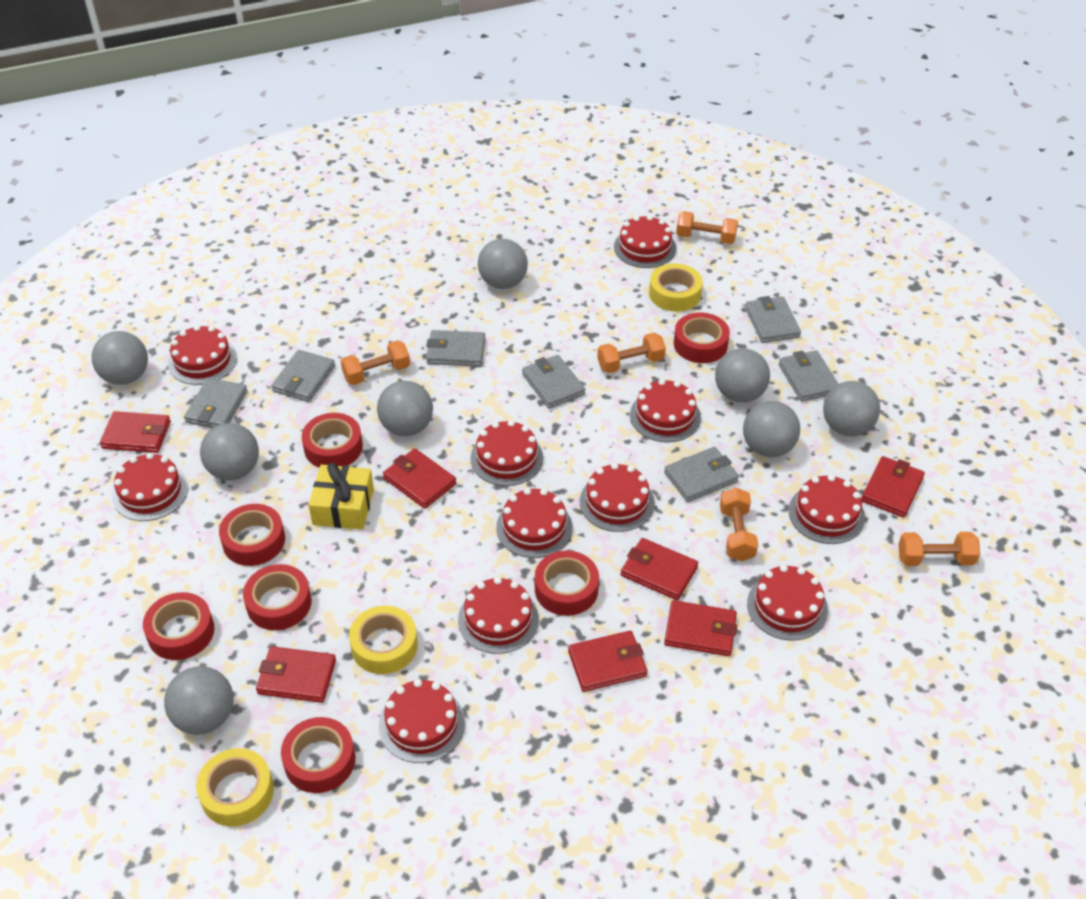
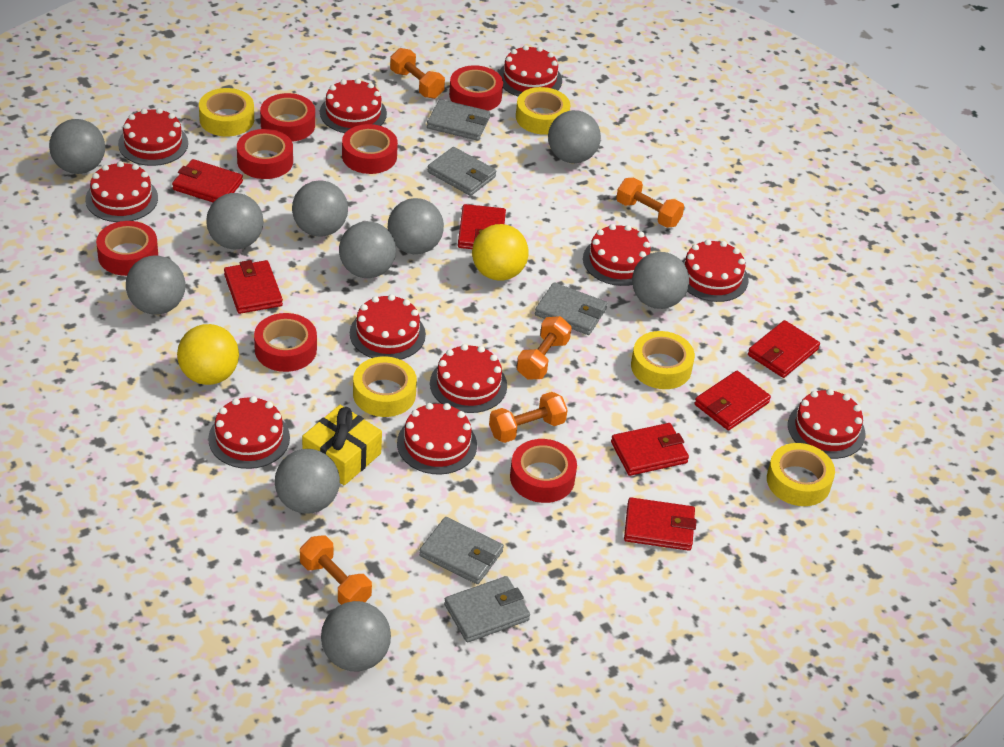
grey ball: 8 -> 10
grey wallet: 7 -> 5
yellow ball: 0 -> 2
yellow tape: 3 -> 5

